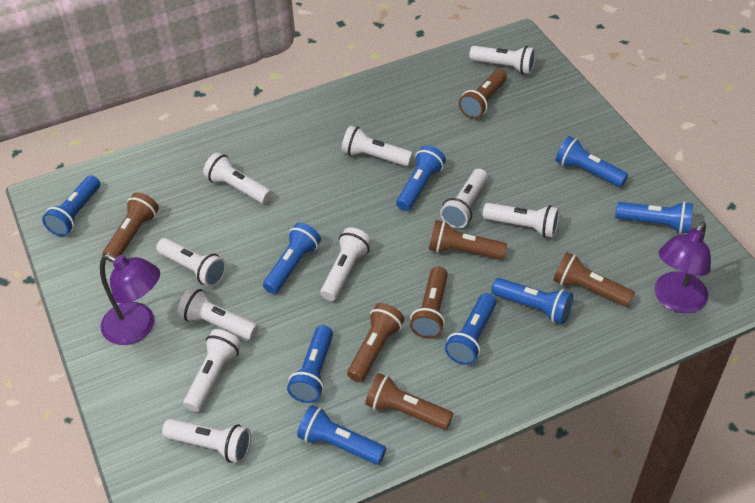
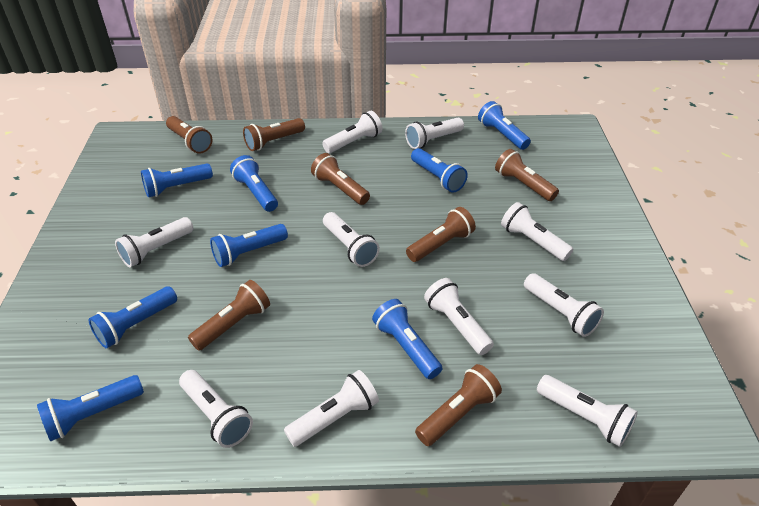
blue flashlight: 9 -> 8
purple lamp: 2 -> 0

